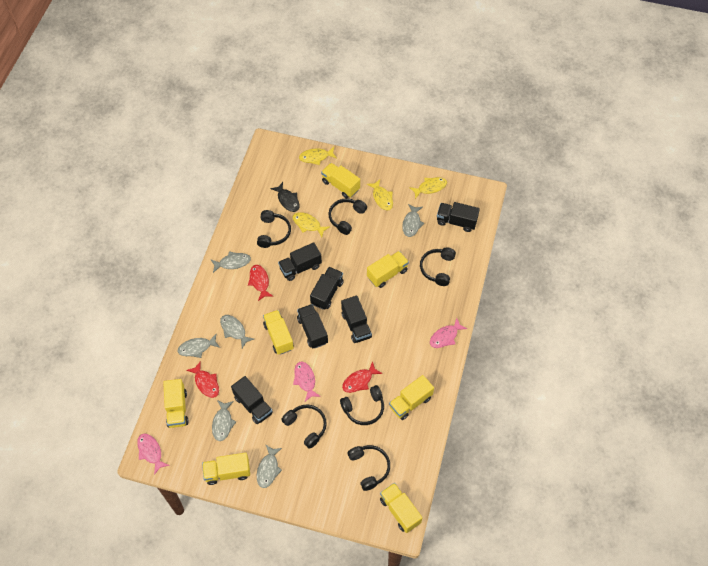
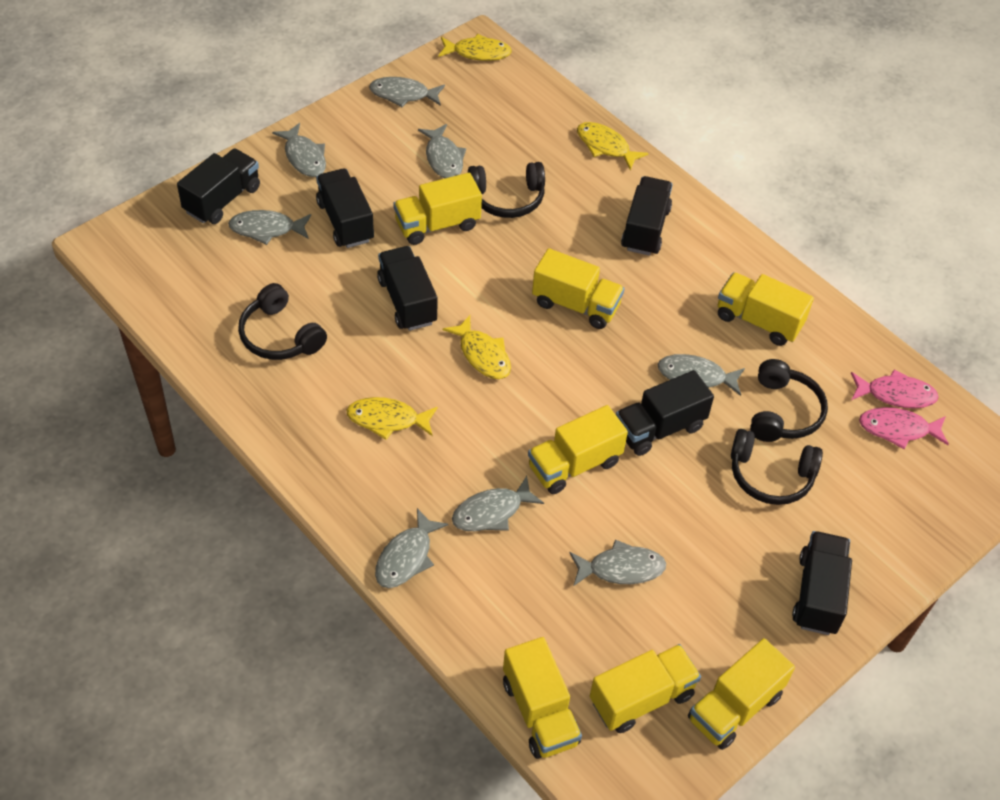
black fish: 1 -> 0
black headphones: 6 -> 4
grey fish: 6 -> 8
pink fish: 3 -> 2
red fish: 3 -> 0

